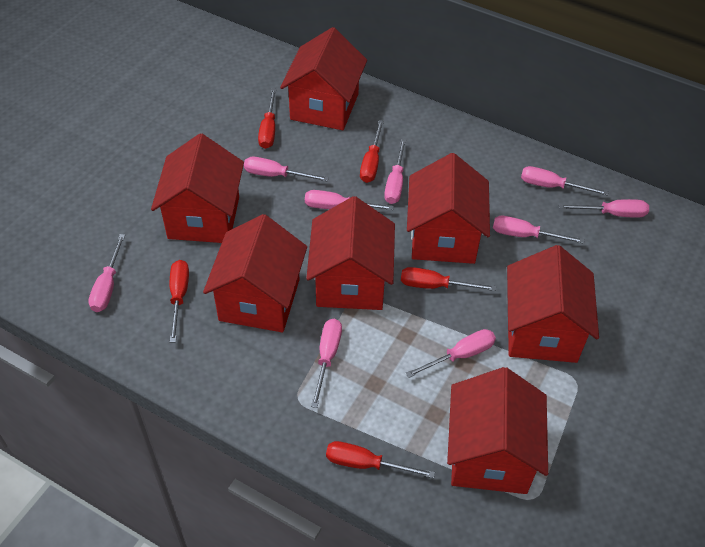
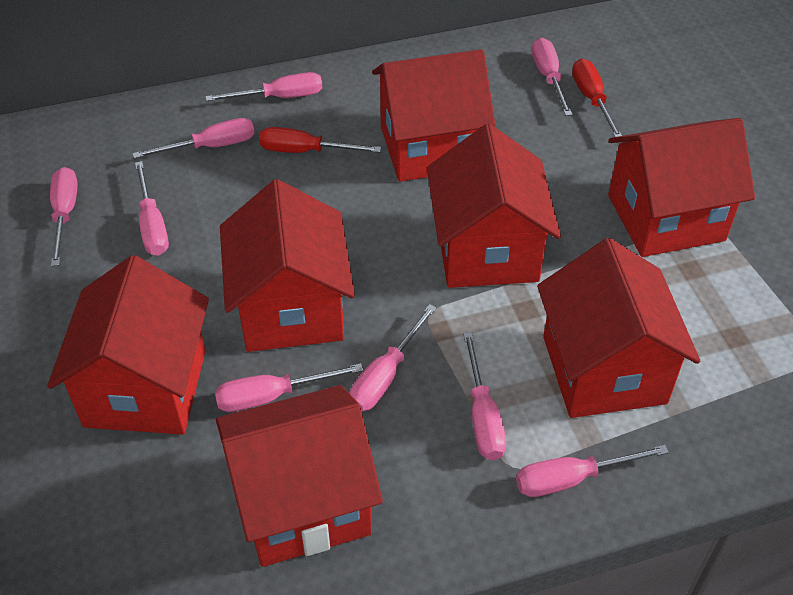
red screwdriver: 5 -> 2

